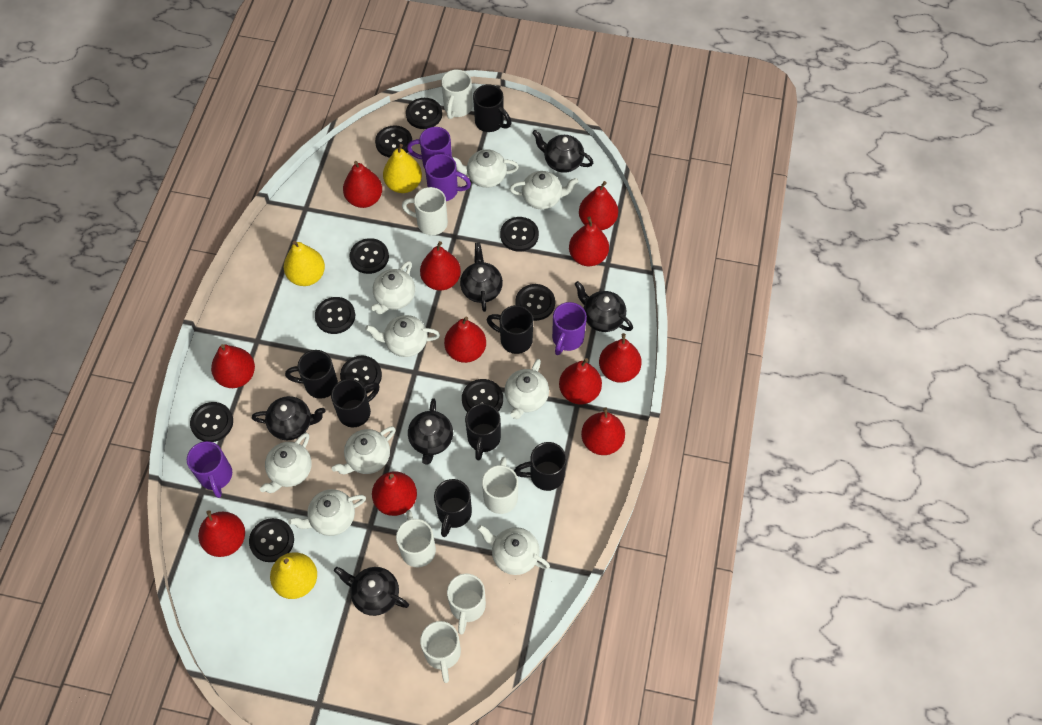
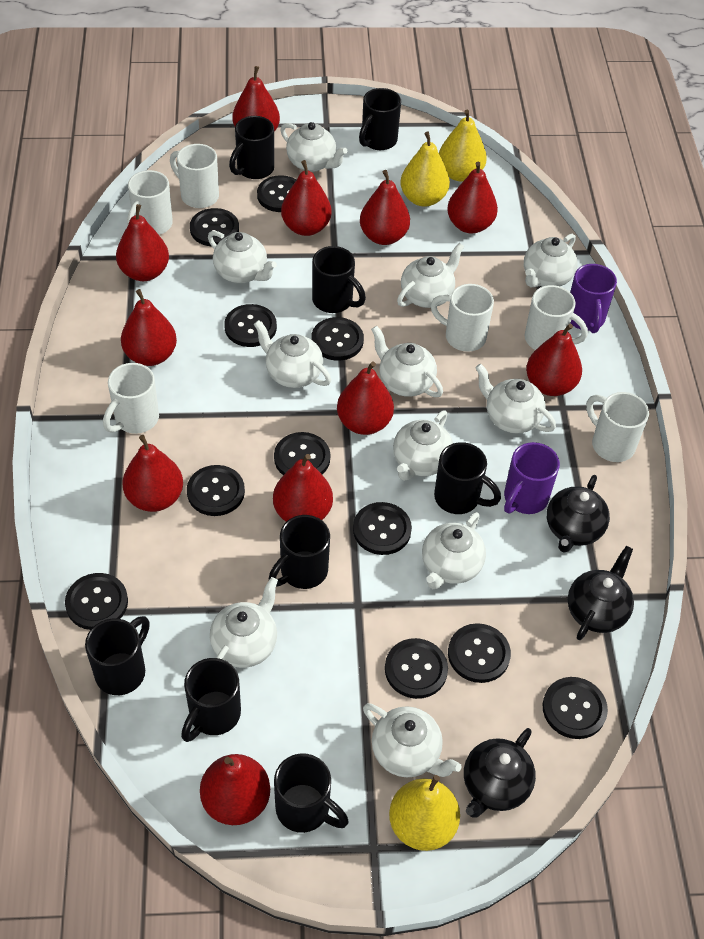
black button: 10 -> 11
black mug: 7 -> 8
black teapot: 6 -> 3
purple mug: 4 -> 2
white teapot: 9 -> 11

